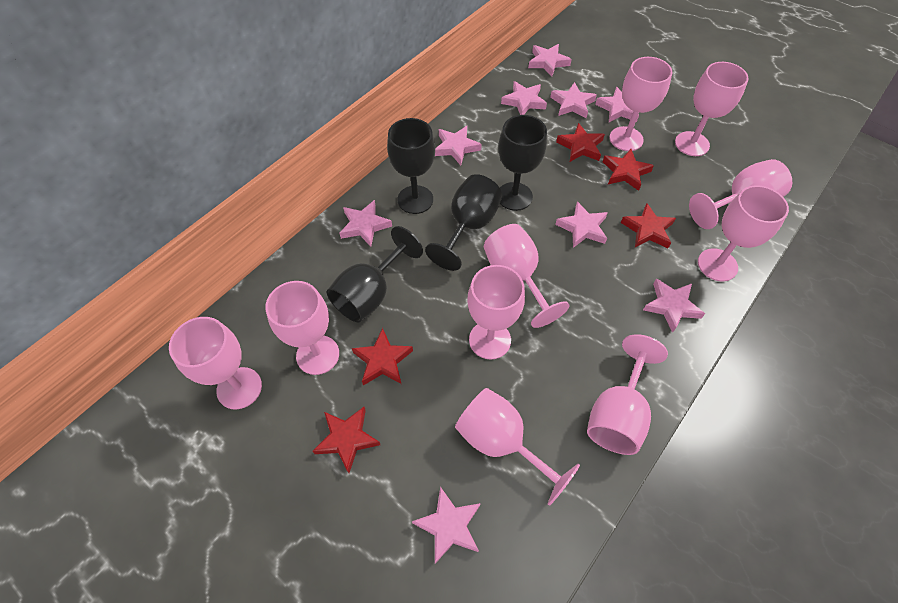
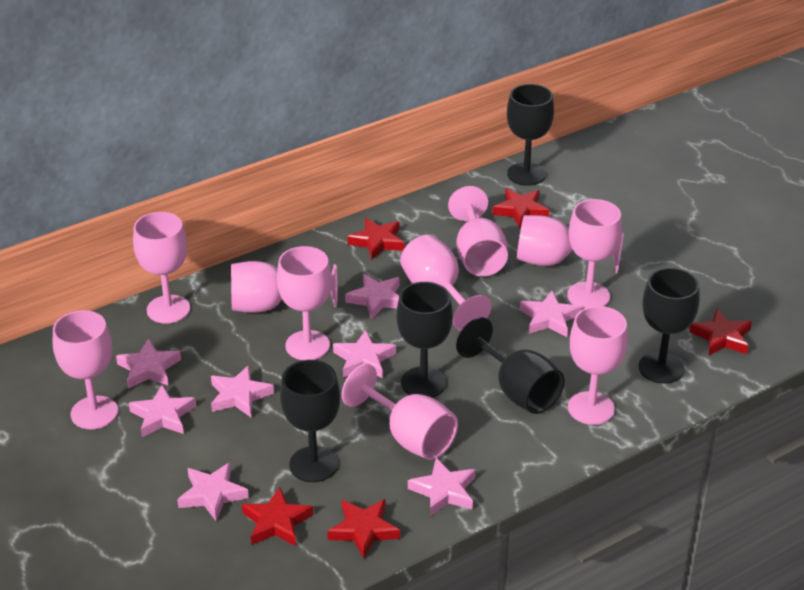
black goblet: 4 -> 5
pink star: 9 -> 8

